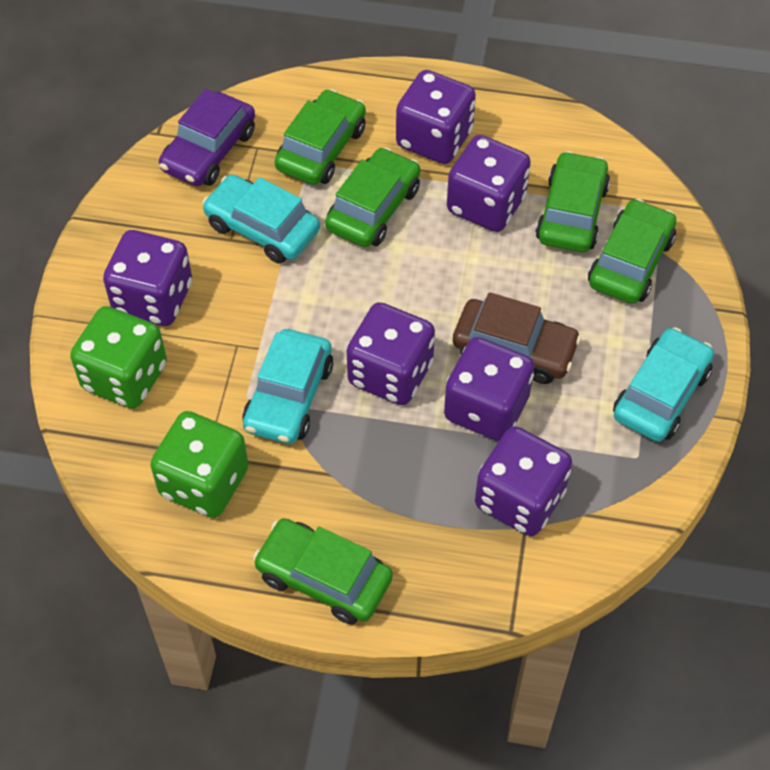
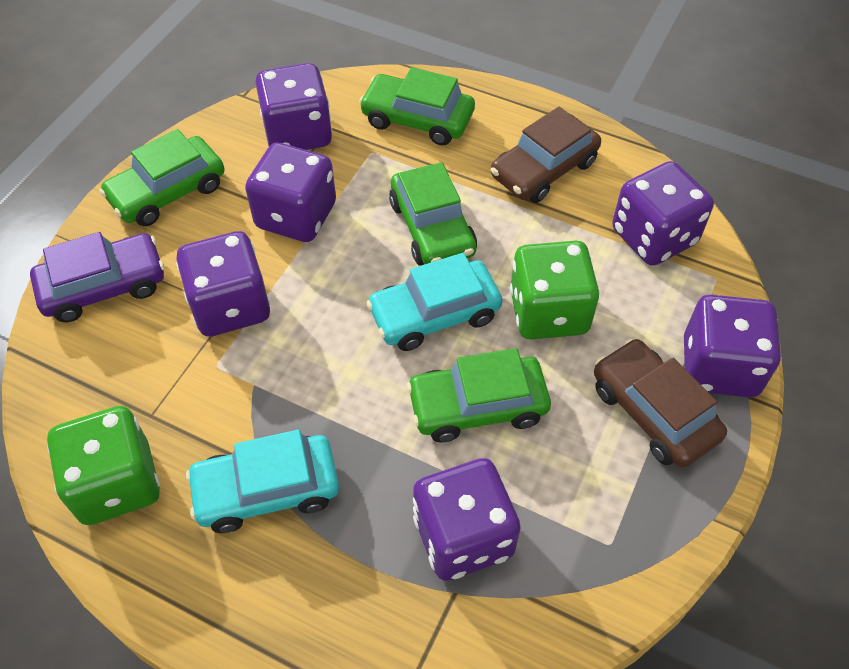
brown car: 1 -> 2
green car: 5 -> 4
turquoise car: 3 -> 2

